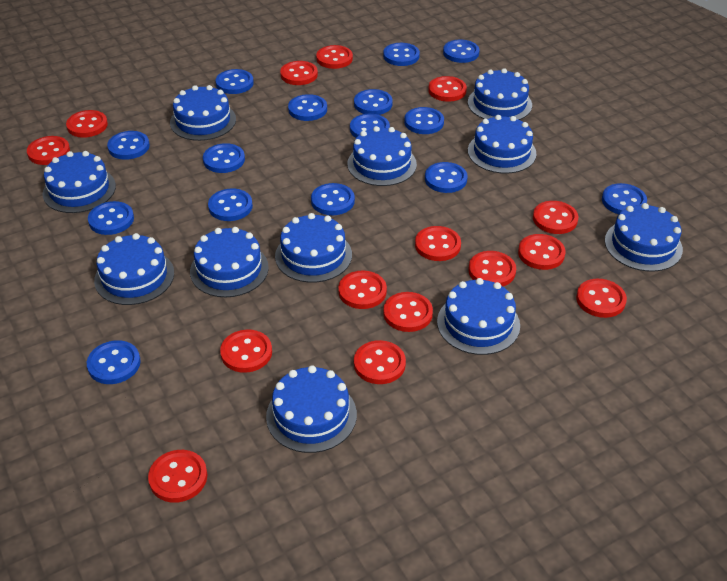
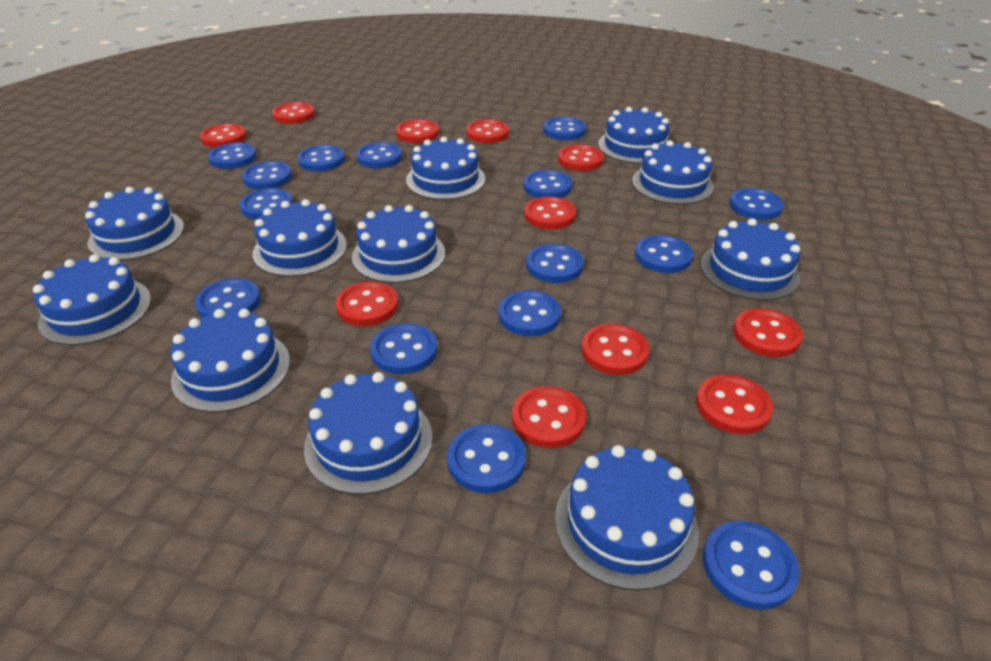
red button: 15 -> 11

